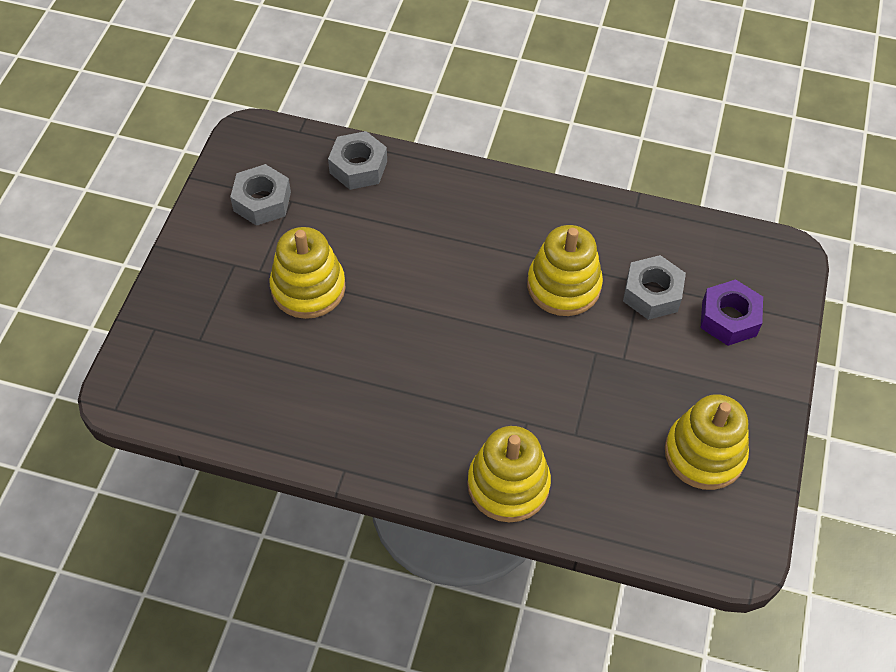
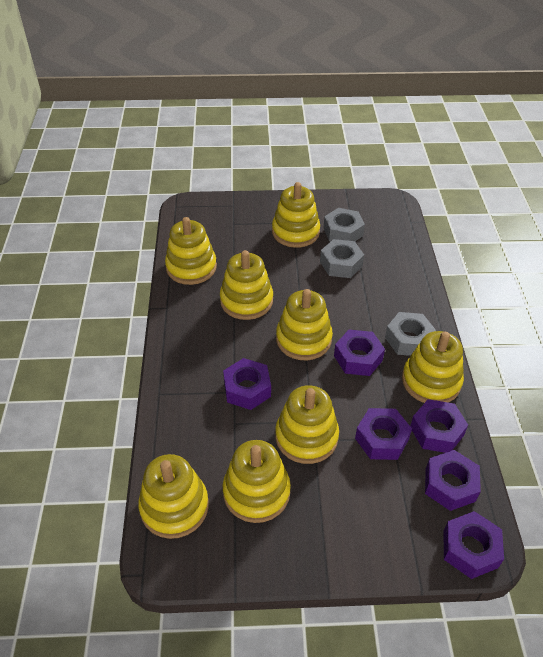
purple nut: 1 -> 6
yellow stacking toy: 4 -> 8

